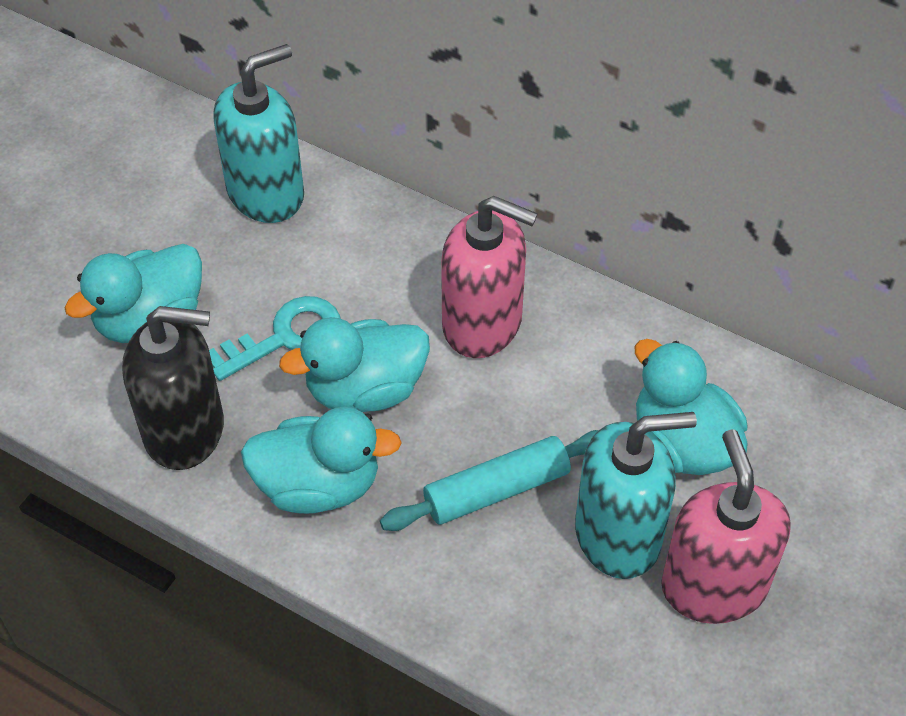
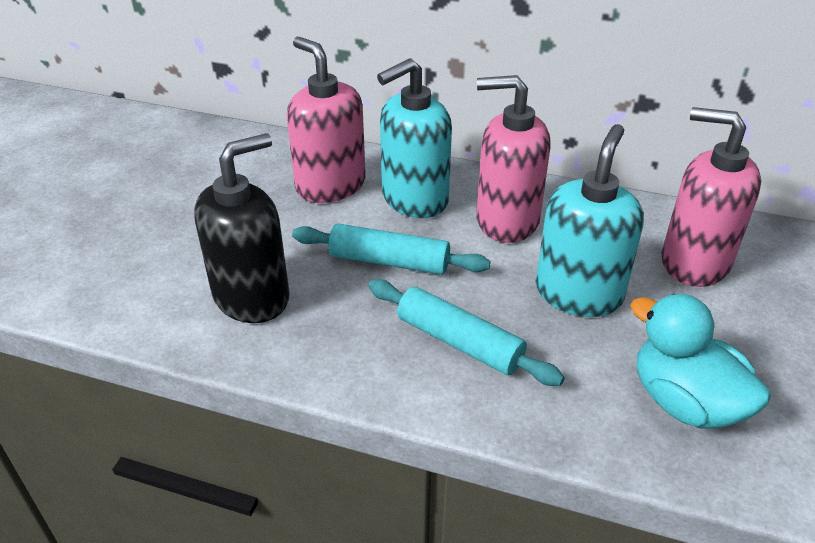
pink soap dispenser: 2 -> 3
turquoise duck: 4 -> 1
turquoise key: 1 -> 0
turquoise rolling pin: 1 -> 2

